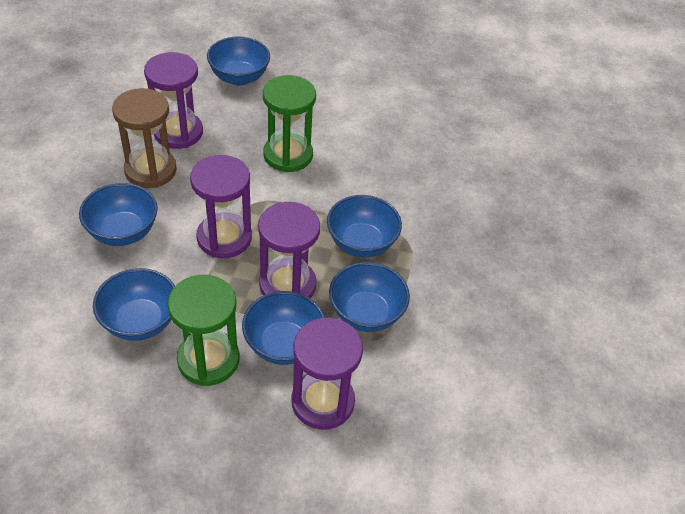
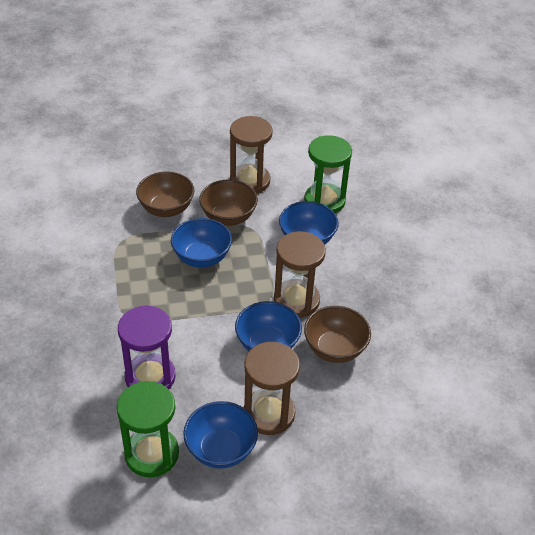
blue bowl: 6 -> 4
brown bowl: 0 -> 3
brown hourglass: 1 -> 3
purple hourglass: 4 -> 1

